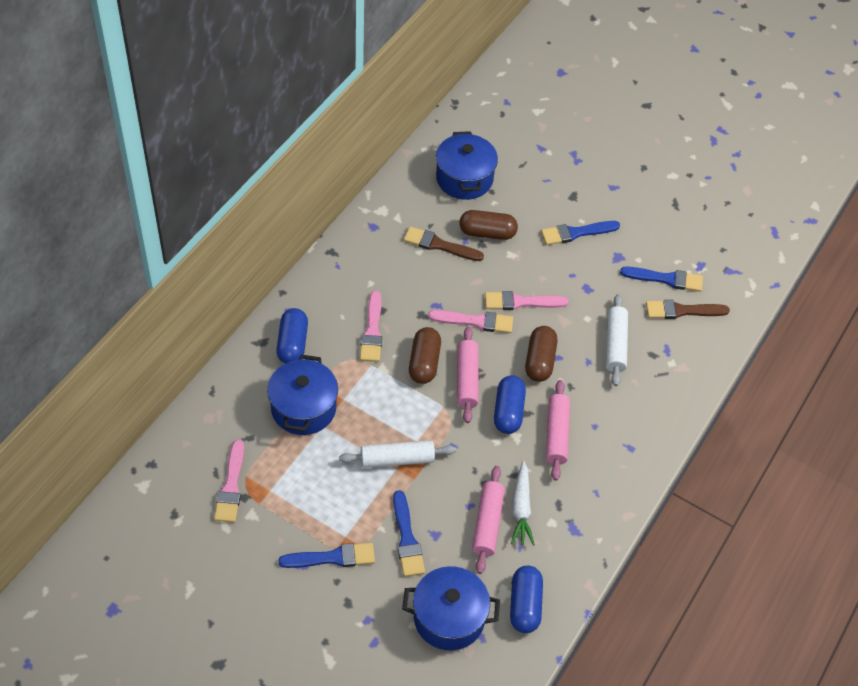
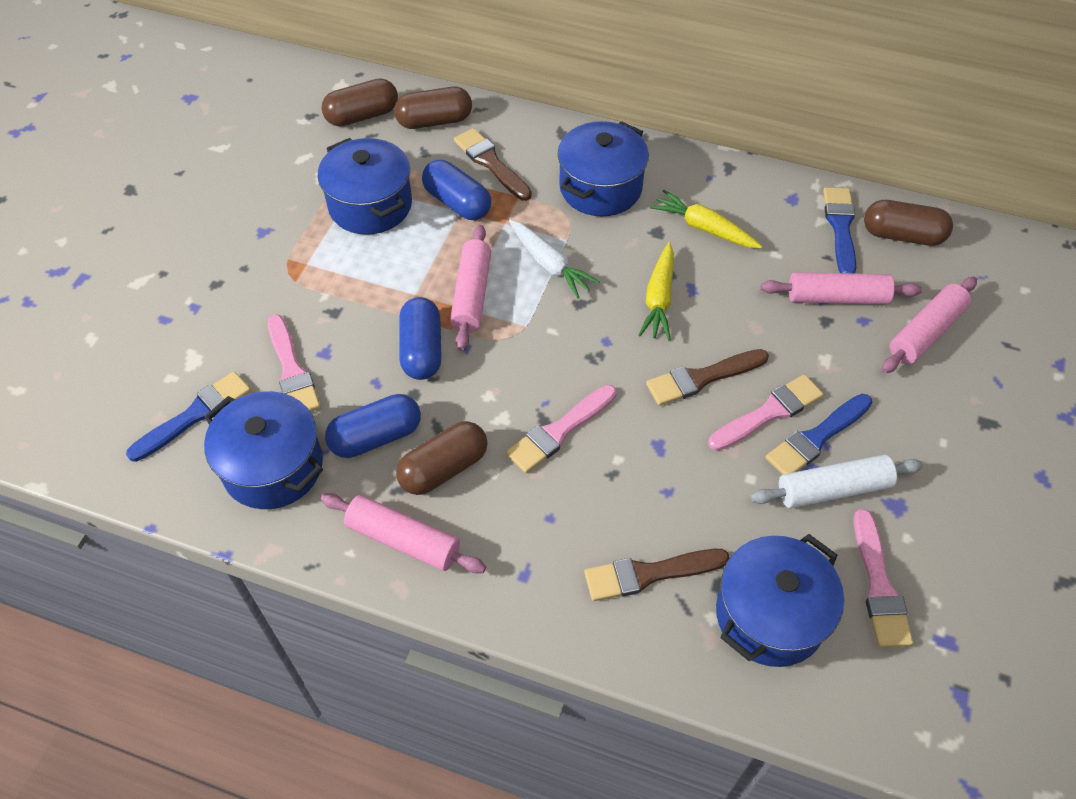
blue brush: 4 -> 3
blue pot: 3 -> 4
brown brush: 2 -> 3
brown capsule: 3 -> 4
pink rolling pin: 3 -> 4
white rolling pin: 2 -> 1
yellow carrot: 0 -> 2

